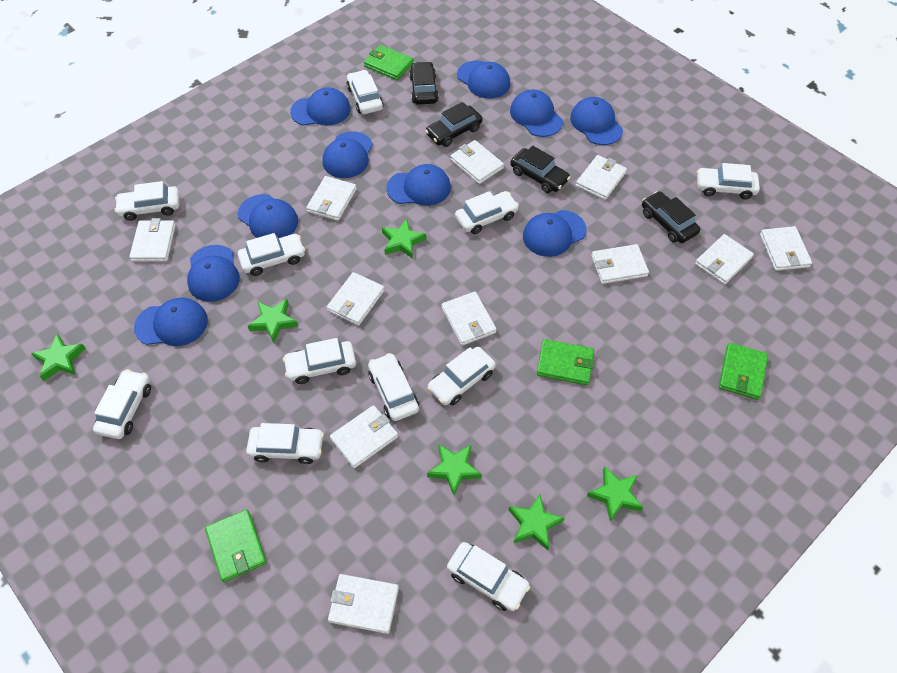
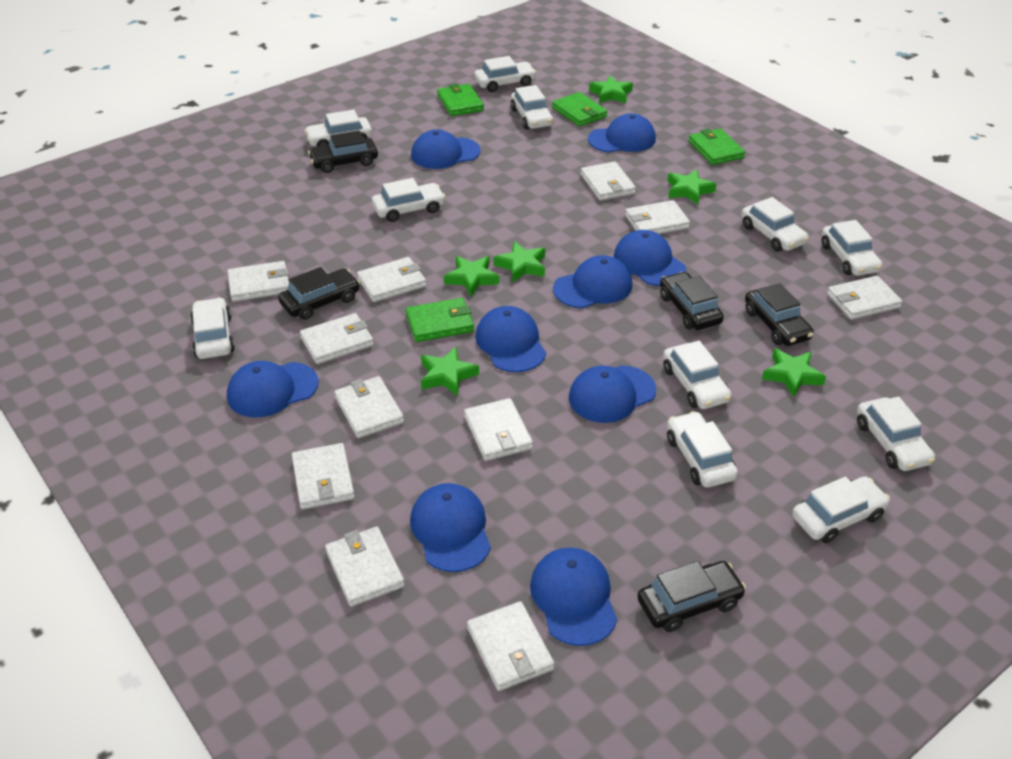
black car: 4 -> 5
blue cap: 10 -> 9

